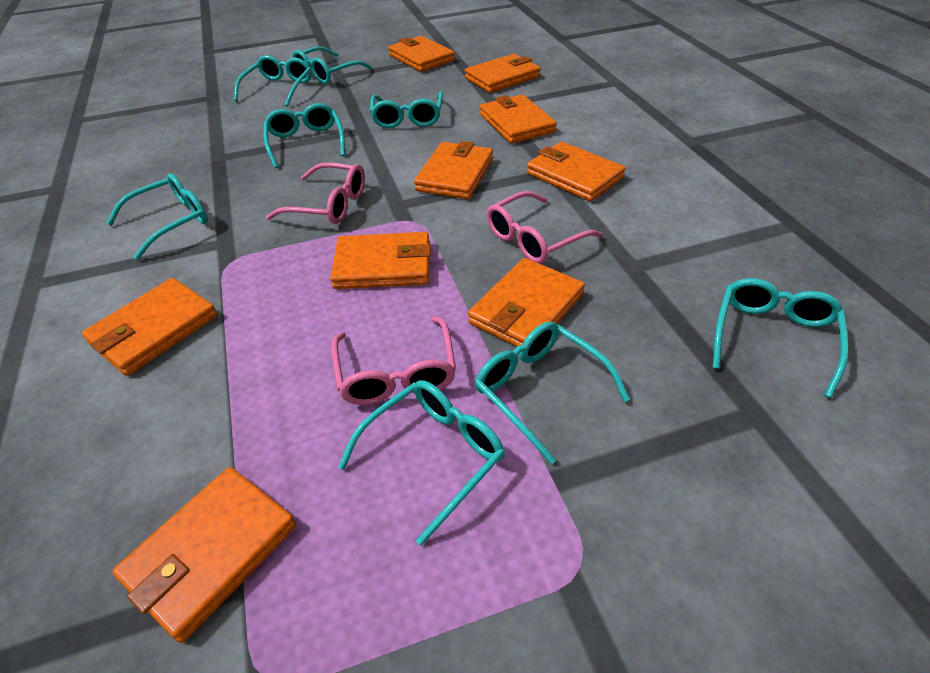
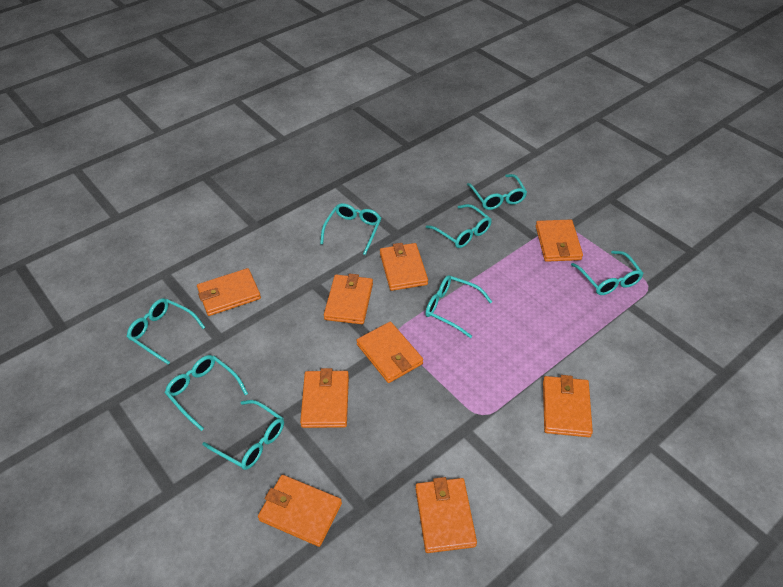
pink glasses: 3 -> 0

